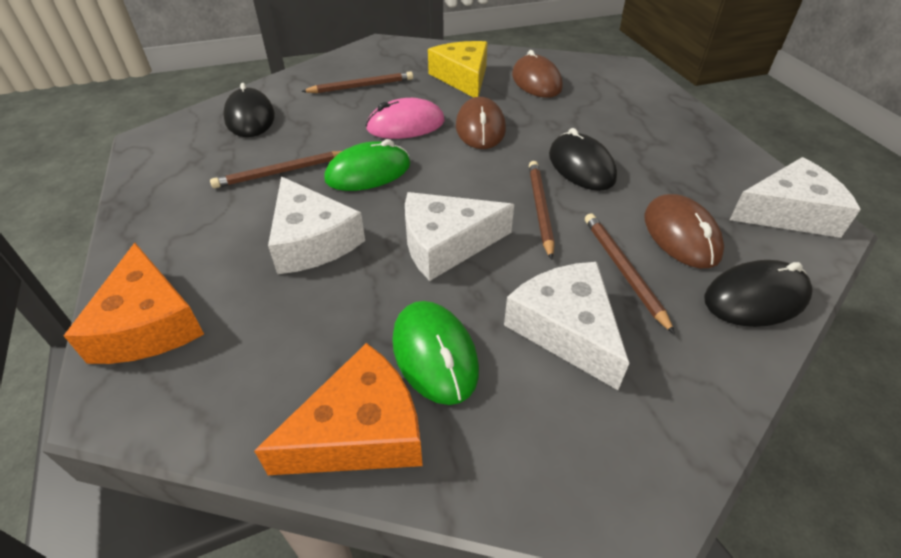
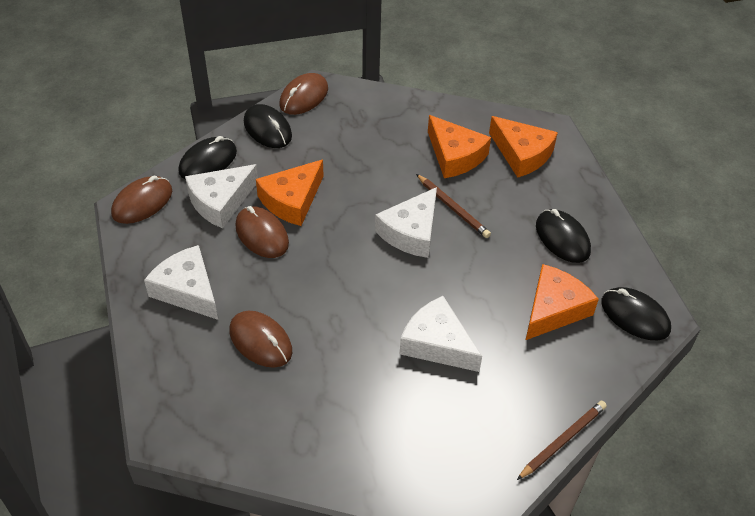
black mouse: 3 -> 4
brown mouse: 3 -> 4
brown pencil: 4 -> 2
green mouse: 2 -> 0
orange cheese: 2 -> 4
pink mouse: 1 -> 0
yellow cheese: 1 -> 0

